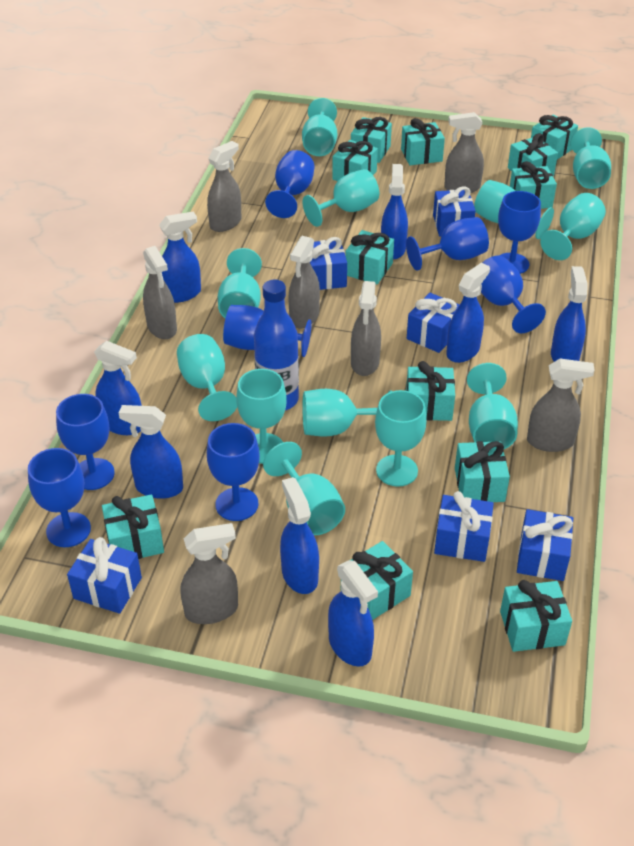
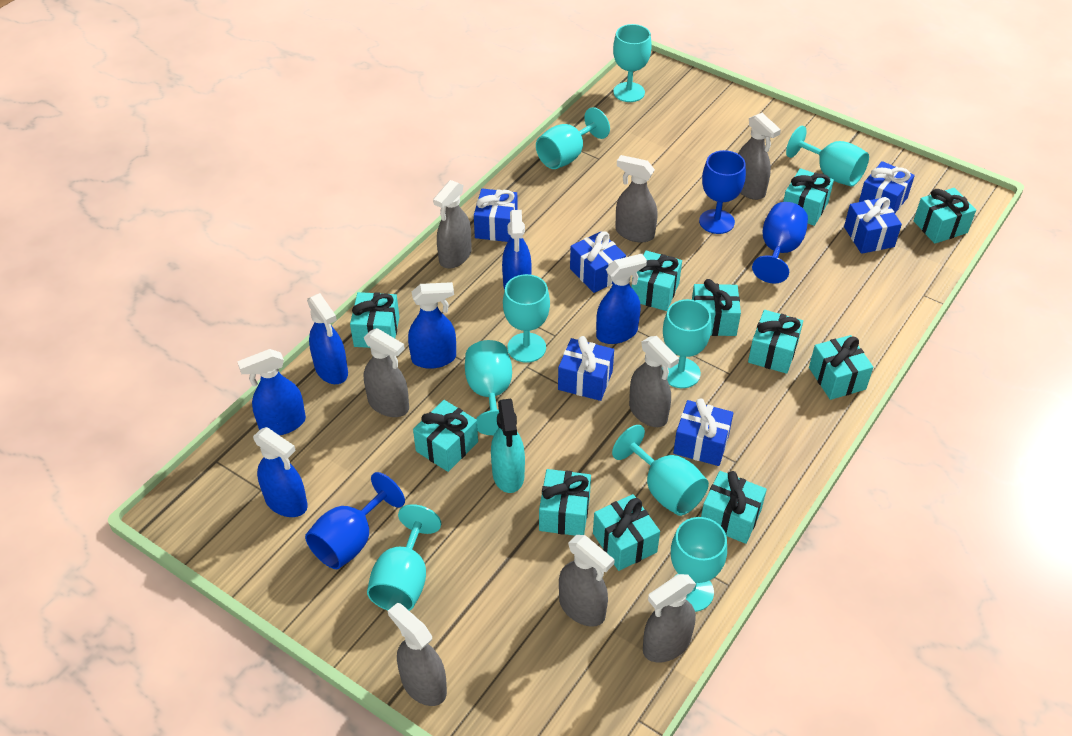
blue bottle: 1 -> 0
blue goblet: 8 -> 3
blue spray bottle: 8 -> 6
grey spray bottle: 7 -> 8
turquoise gift: 12 -> 11
turquoise goblet: 12 -> 9
turquoise spray bottle: 0 -> 1

